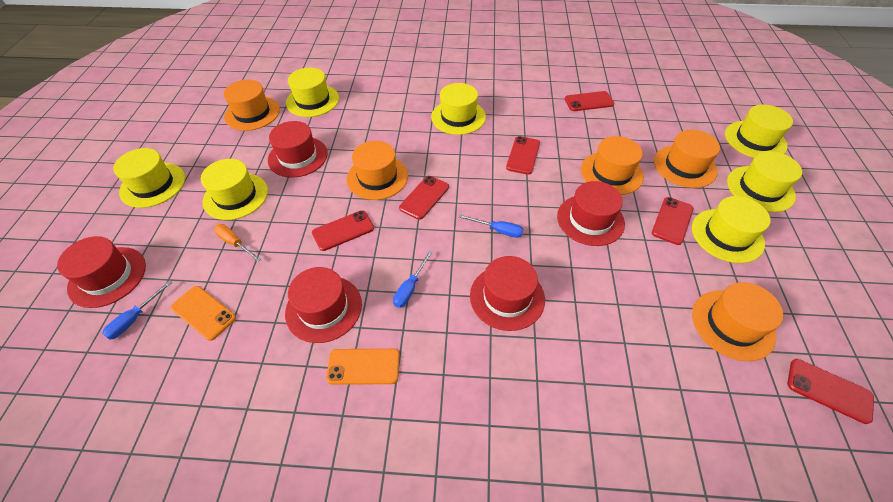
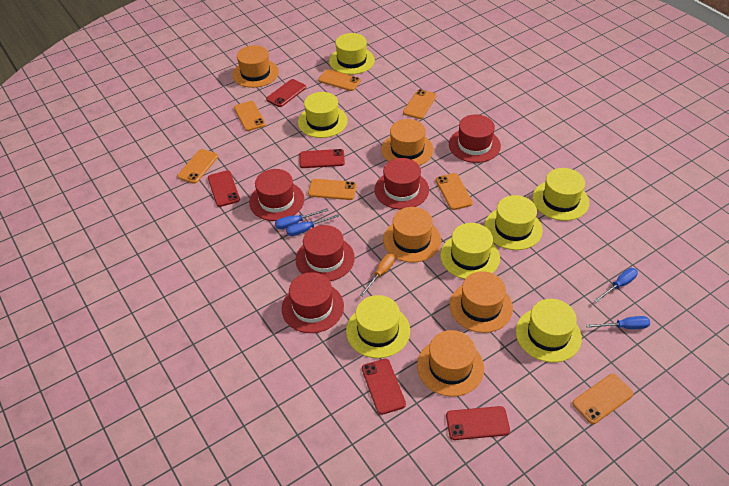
blue screwdriver: 3 -> 4
orange phone: 2 -> 7
red phone: 6 -> 5

